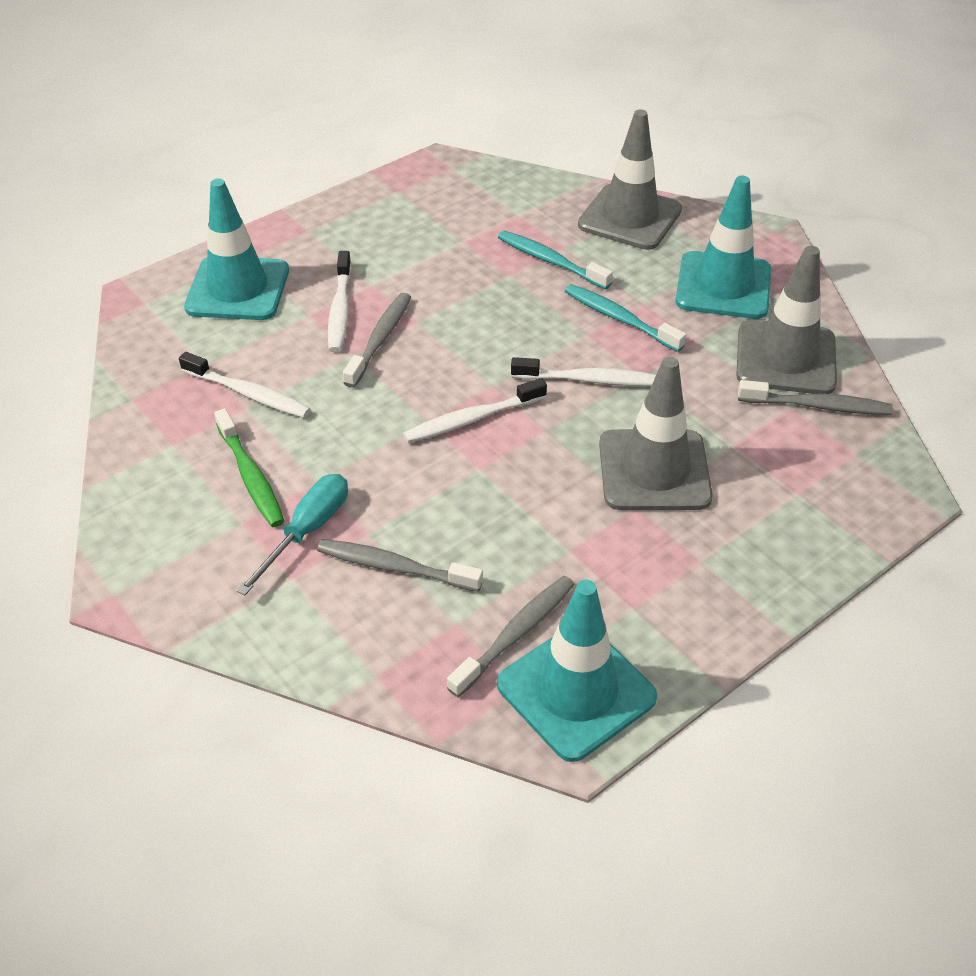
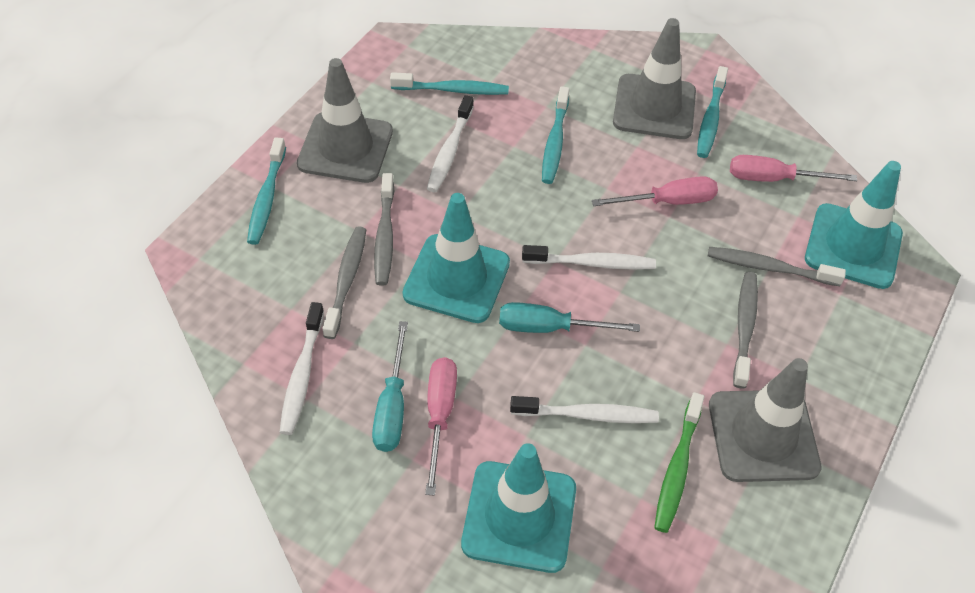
pink screwdriver: 0 -> 3
turquoise screwdriver: 1 -> 2
turquoise toothbrush: 2 -> 4

